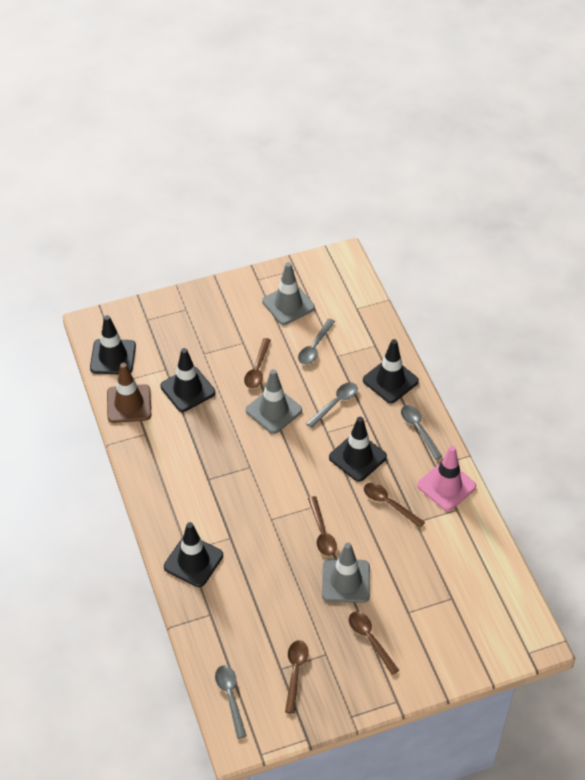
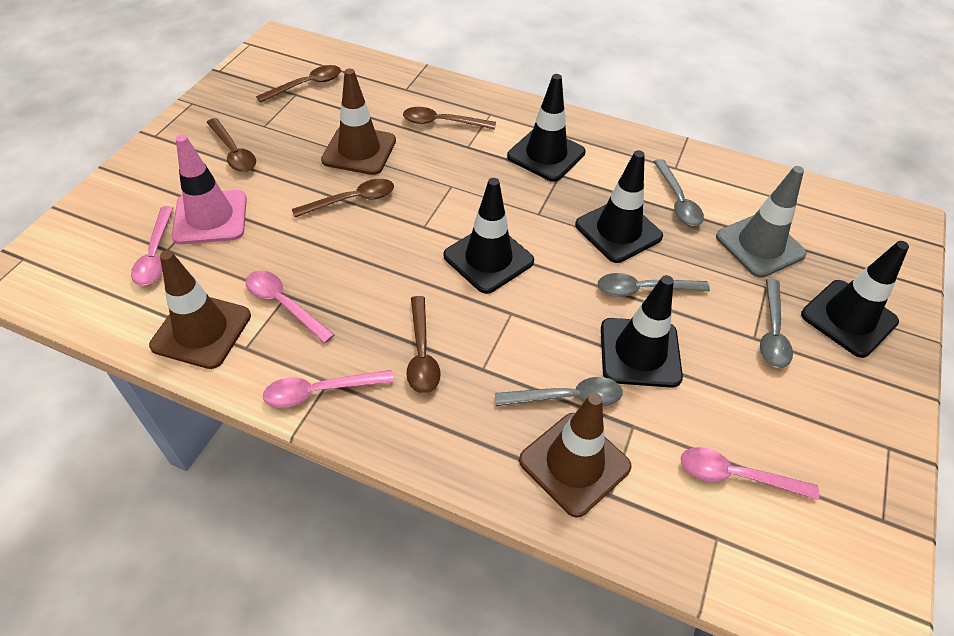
brown traffic cone: 1 -> 3
grey traffic cone: 3 -> 1
pink spoon: 0 -> 4

